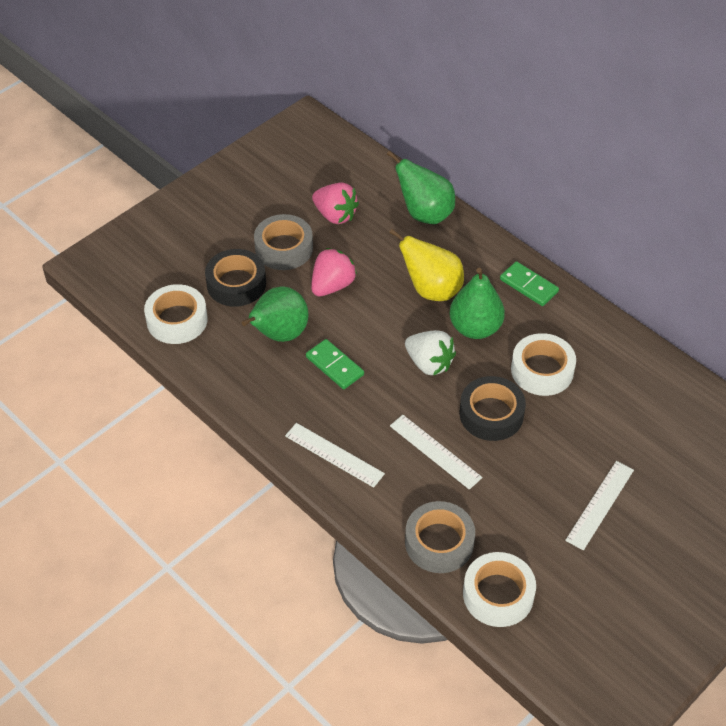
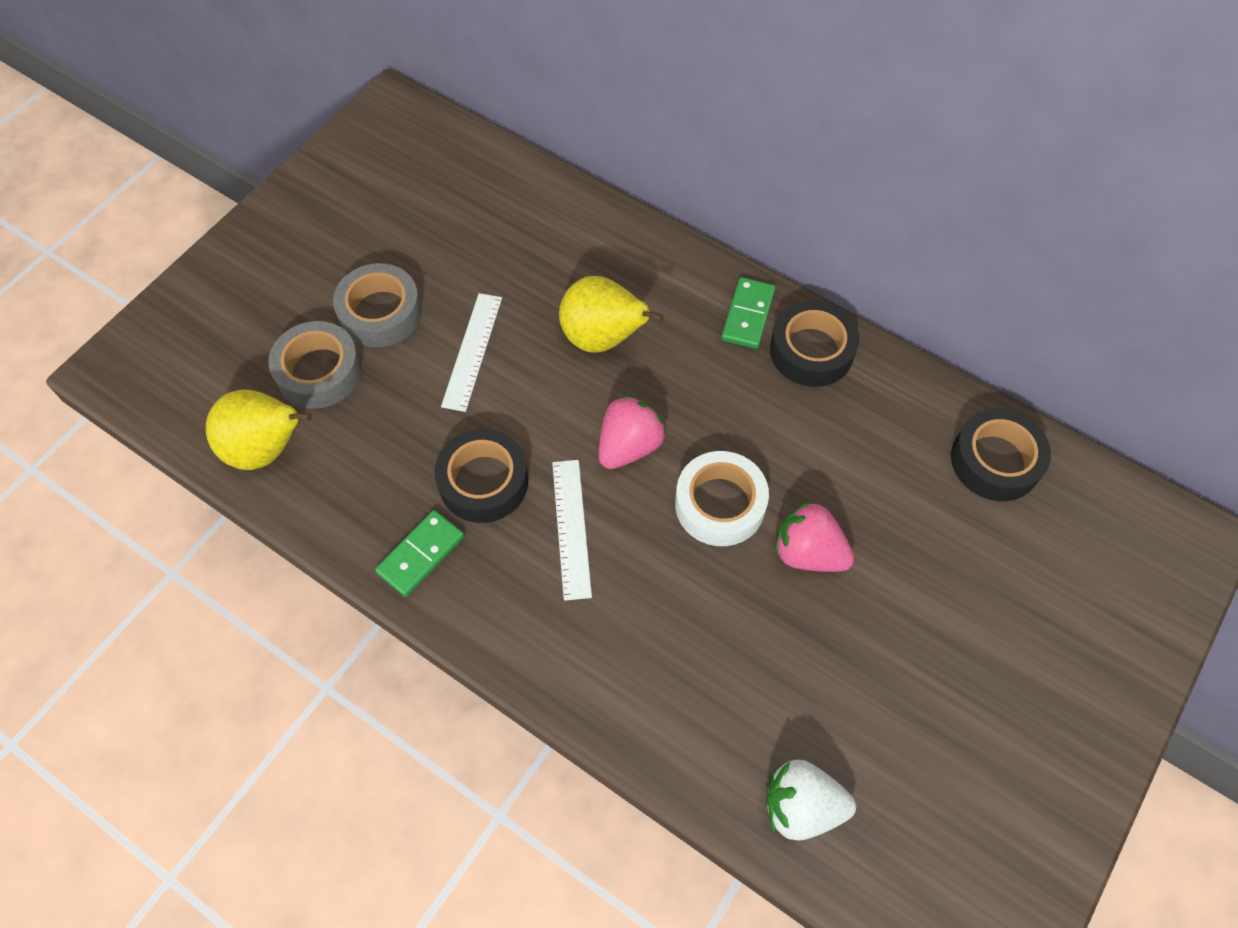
black tape: 2 -> 3
green pear: 3 -> 0
white ruler: 3 -> 2
white tape: 3 -> 1
yellow pear: 1 -> 2

